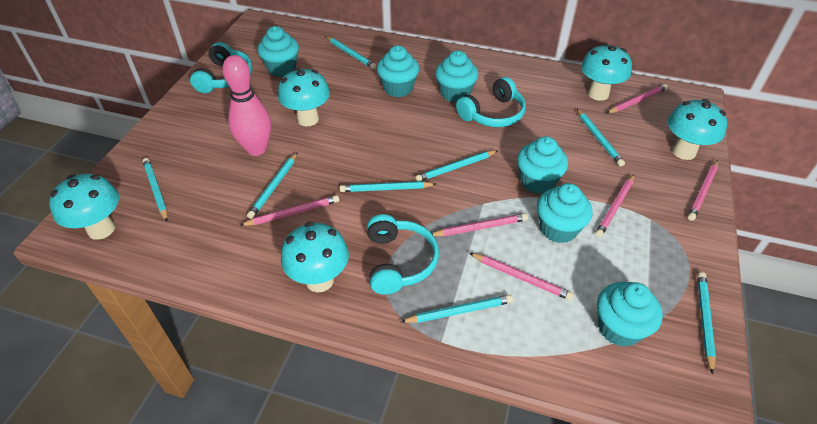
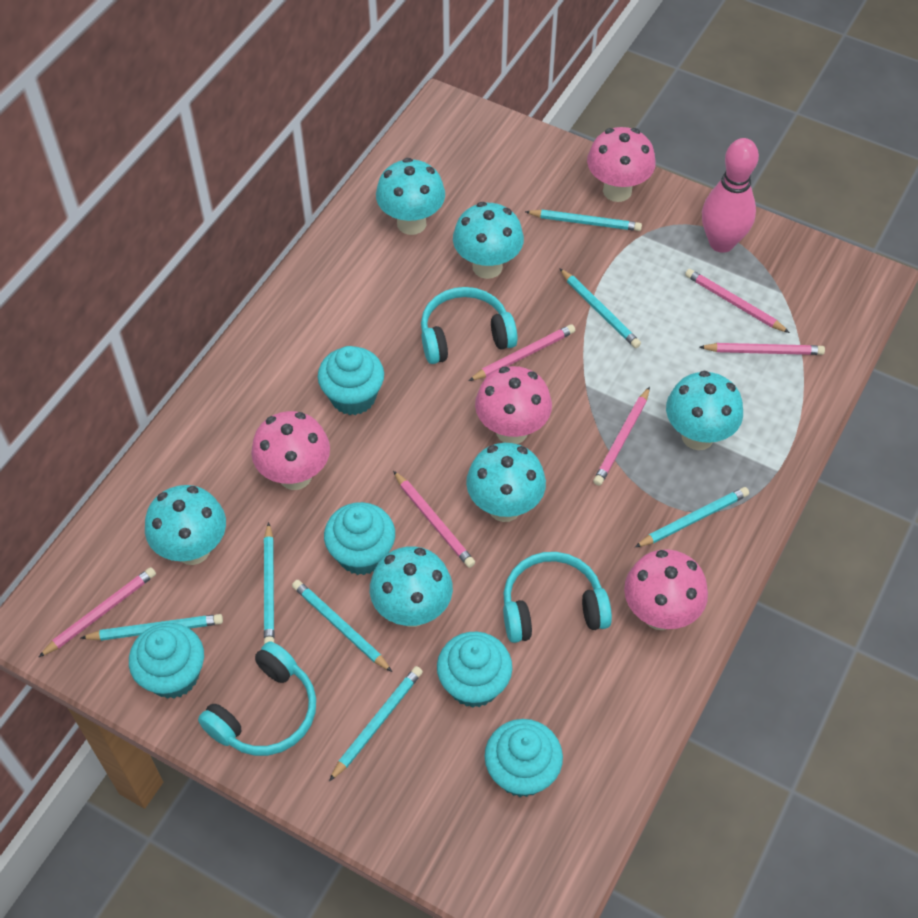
pink mushroom: 0 -> 4
turquoise cupcake: 6 -> 5
turquoise mushroom: 5 -> 6
turquoise pencil: 8 -> 7

